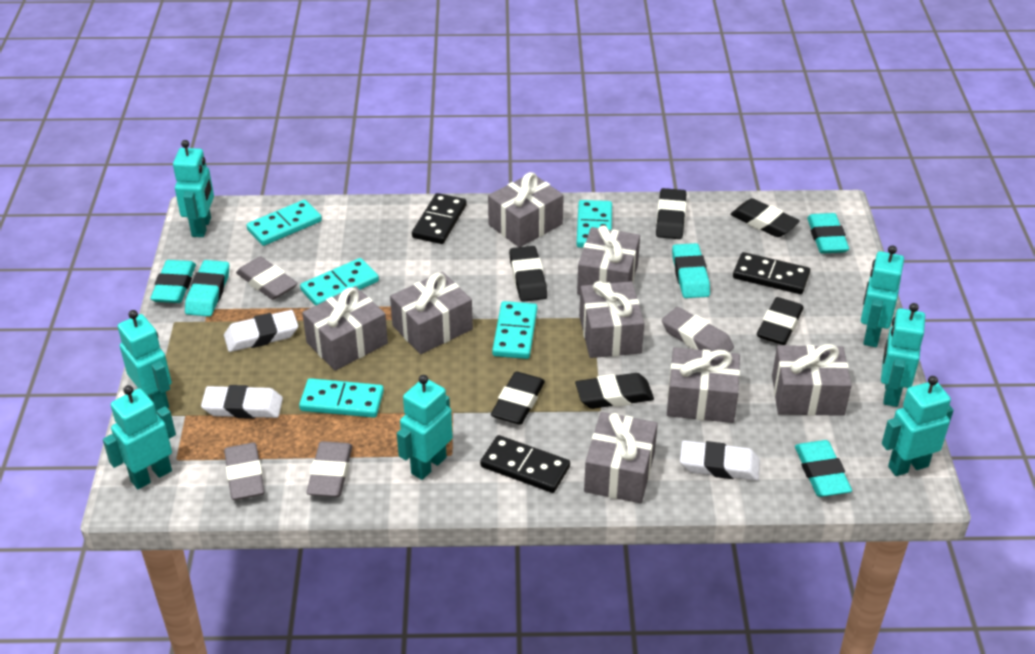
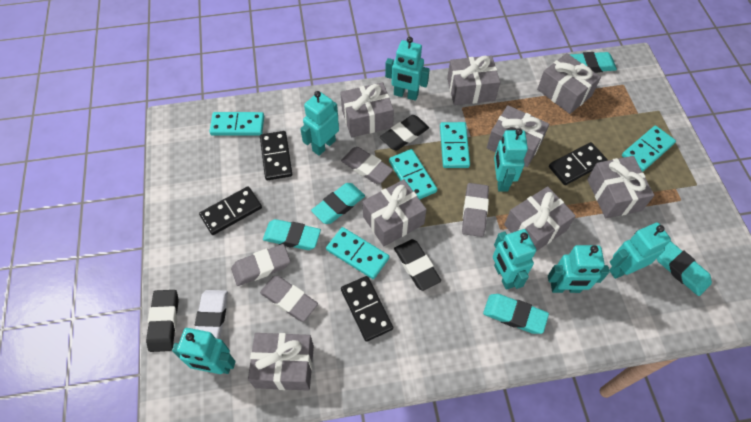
black domino: 3 -> 4
black eraser: 6 -> 3
white eraser: 3 -> 1

